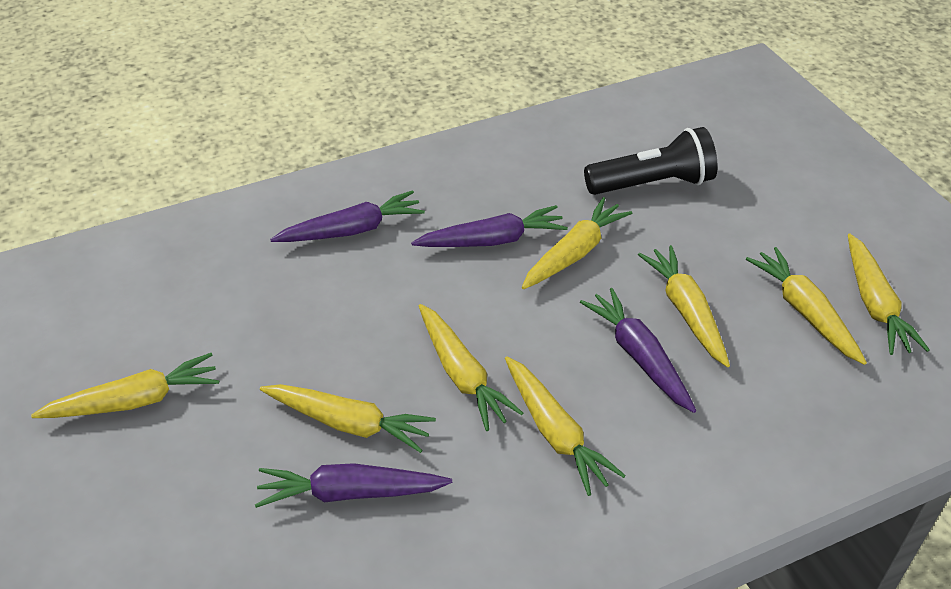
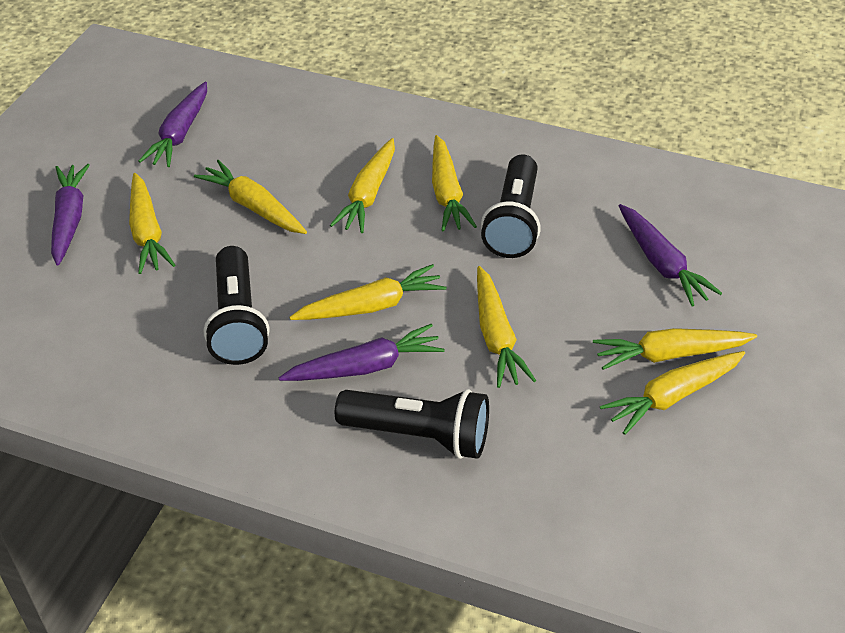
black flashlight: 1 -> 3

